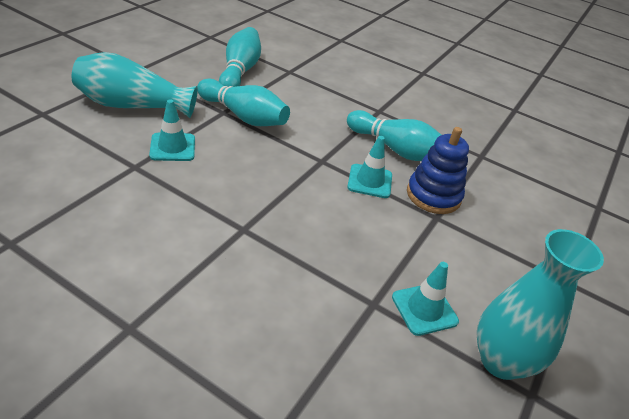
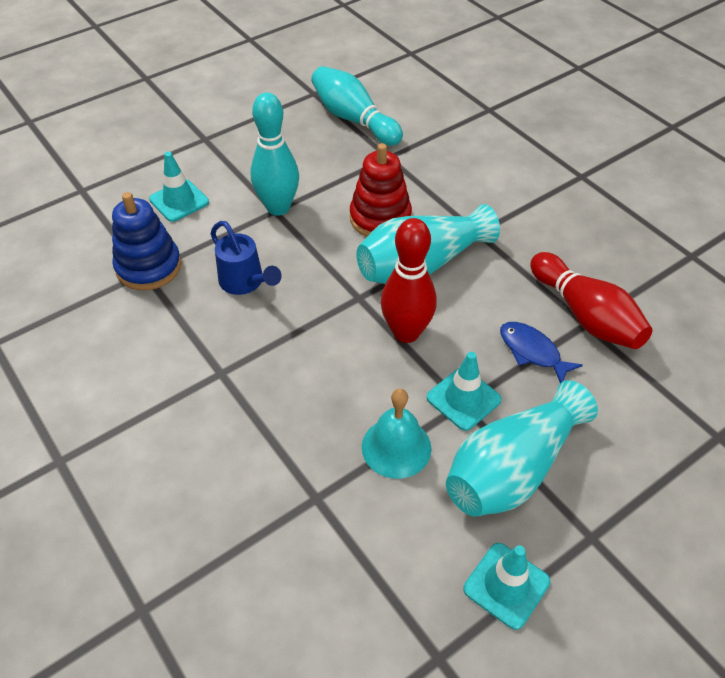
blue fish: 0 -> 1
blue watering can: 0 -> 1
red bowling pin: 0 -> 2
red stacking toy: 0 -> 1
turquoise bell: 0 -> 1
turquoise bowling pin: 3 -> 2

